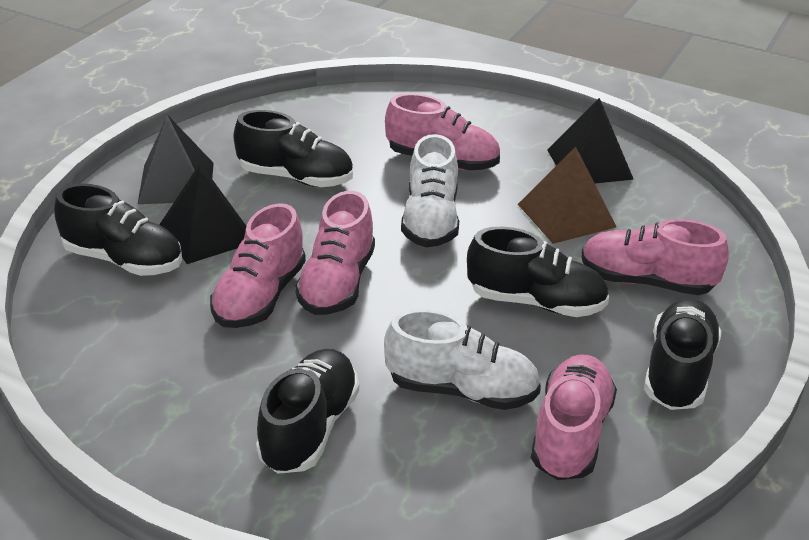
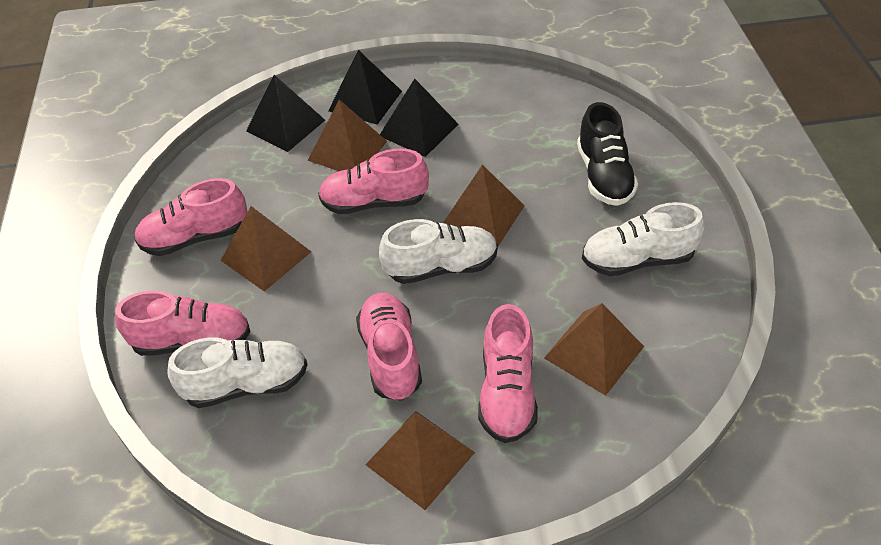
black shoe: 5 -> 1
brown pyramid: 1 -> 5
white shoe: 2 -> 3

